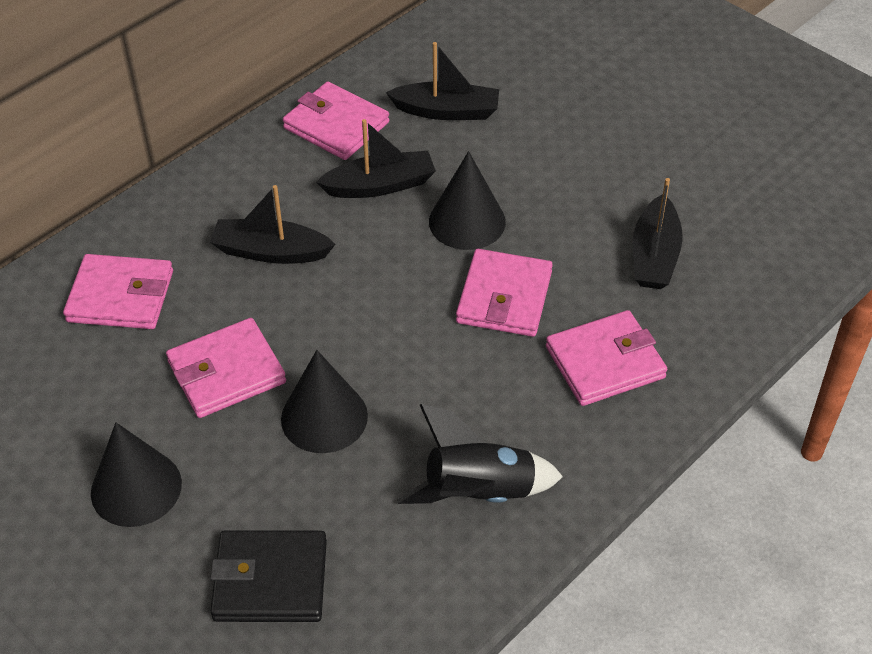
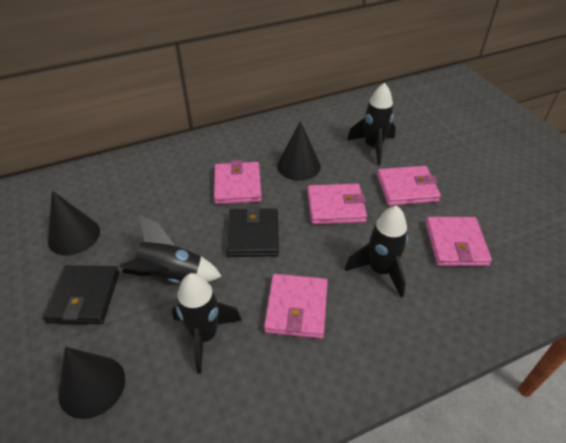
black boat: 4 -> 0
black rocket: 1 -> 4
black wallet: 1 -> 2

